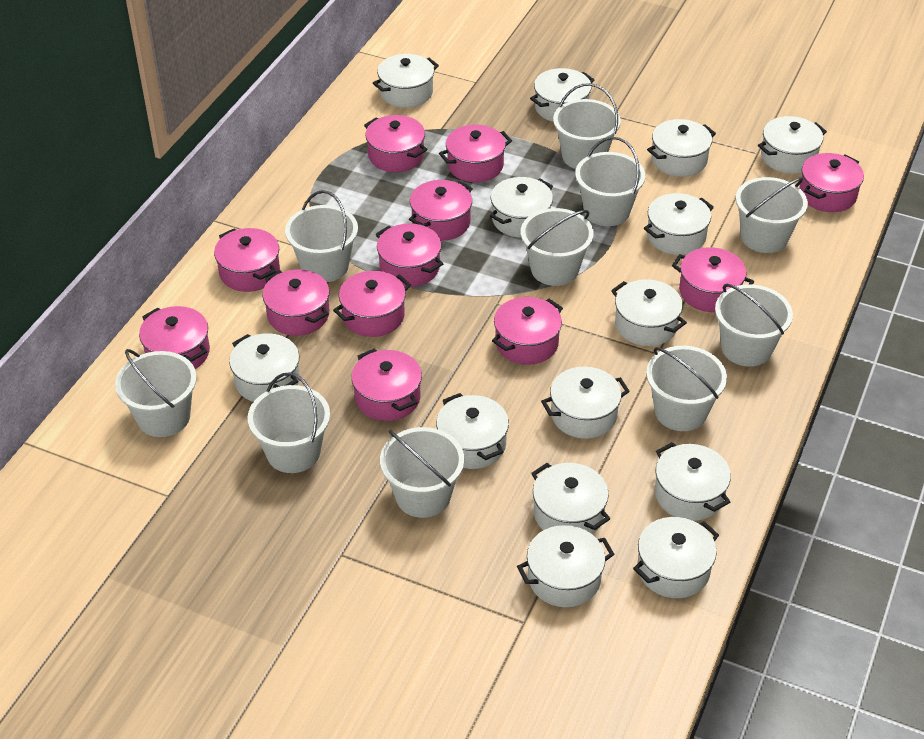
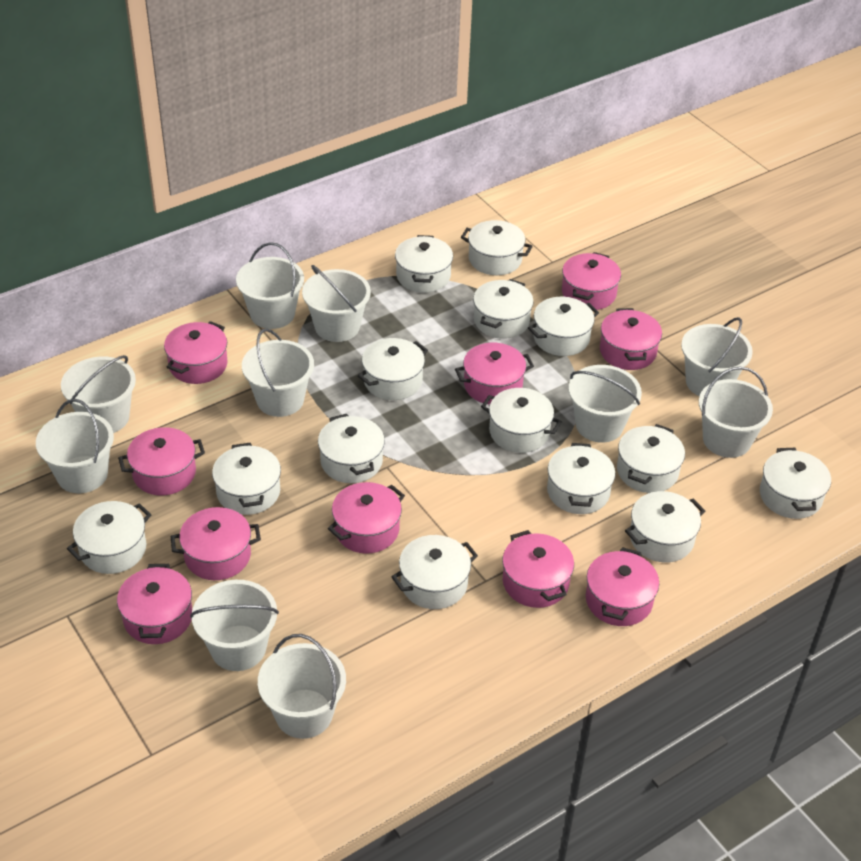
pink pot: 12 -> 10

